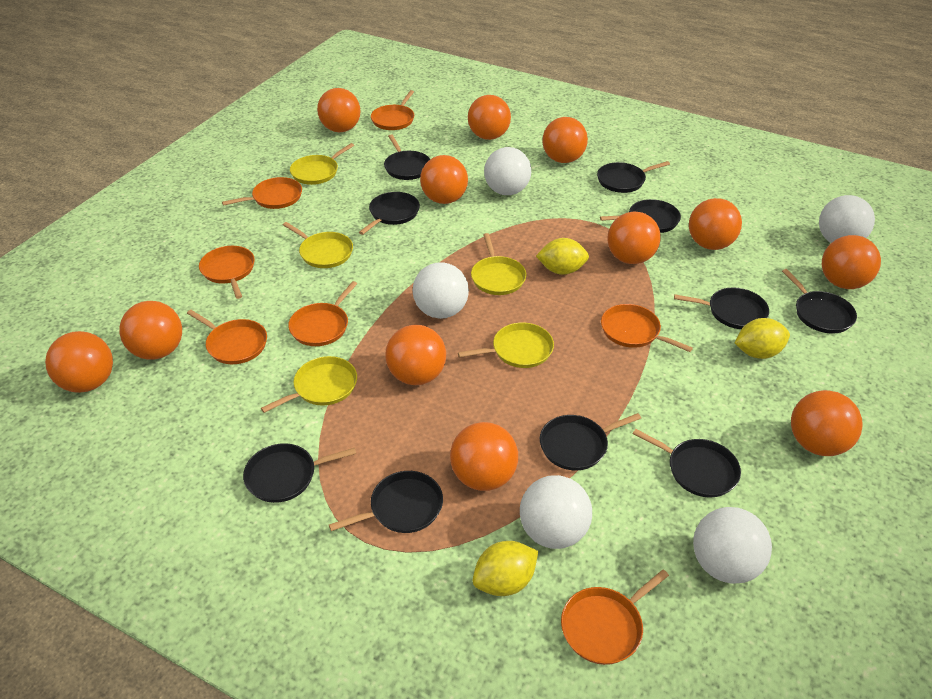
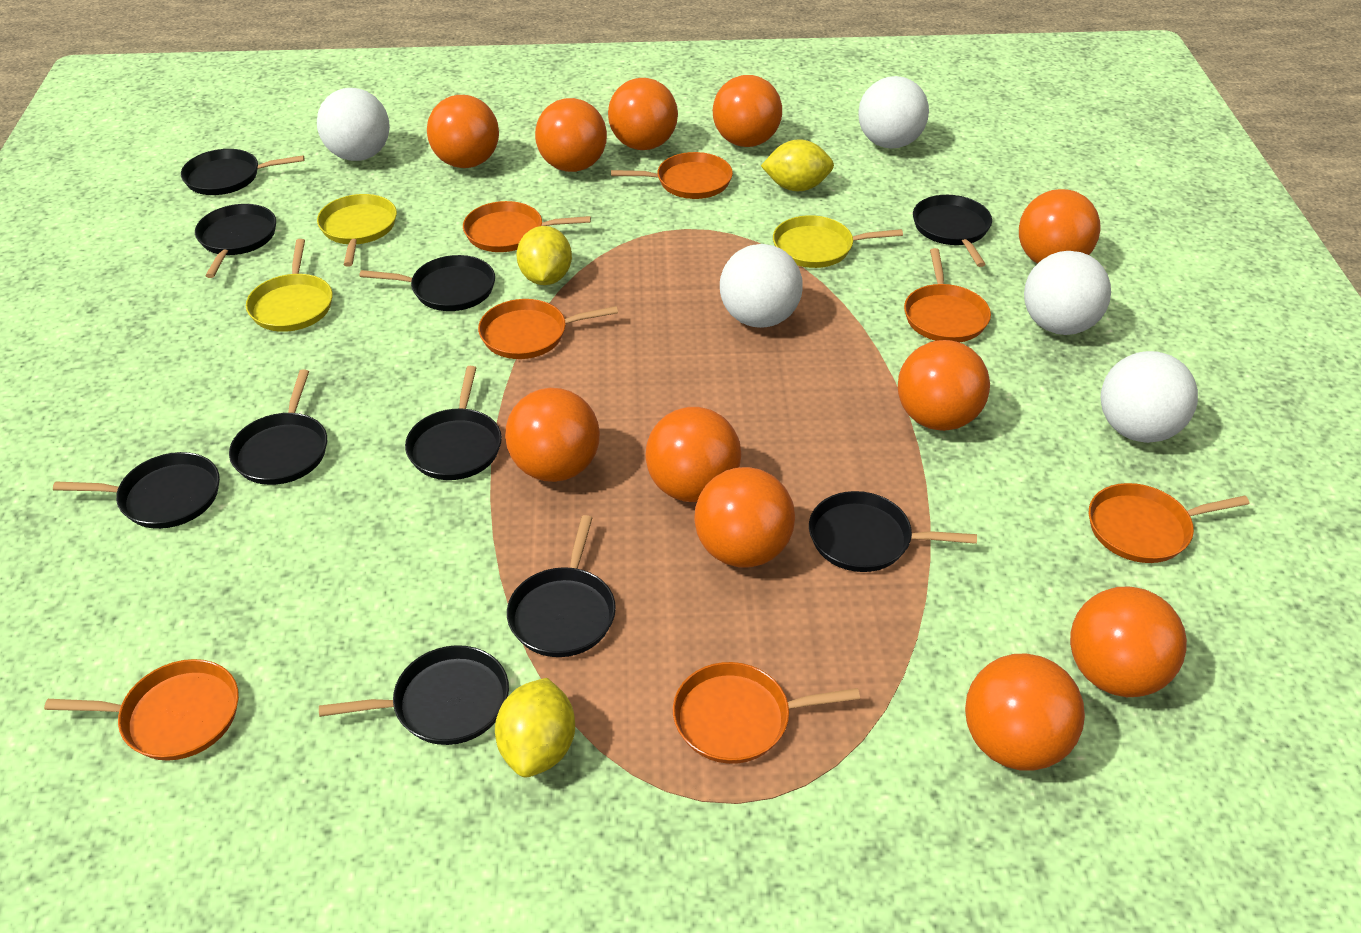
orange ball: 12 -> 11
yellow pan: 5 -> 3

